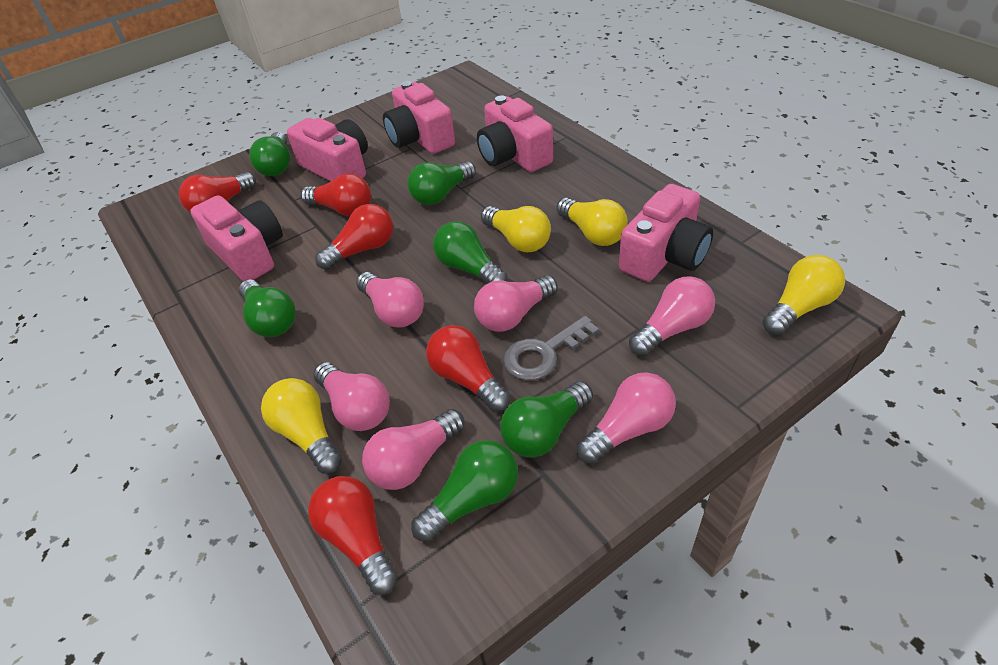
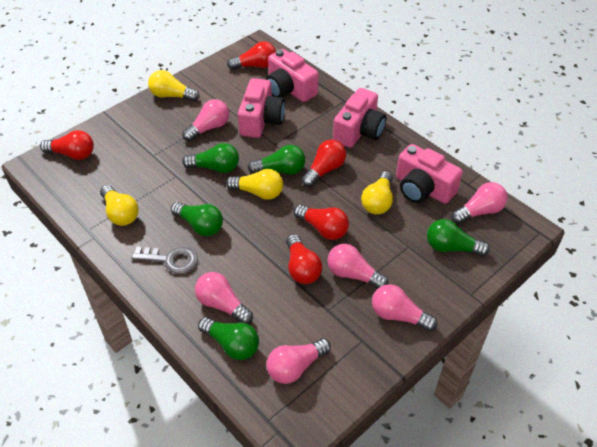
green light bulb: 6 -> 5
pink camera: 5 -> 4

